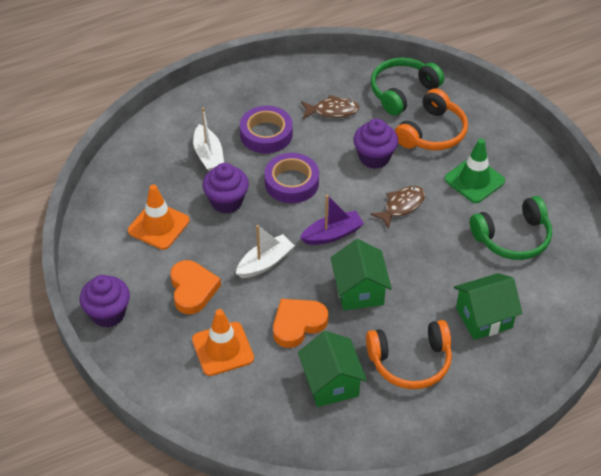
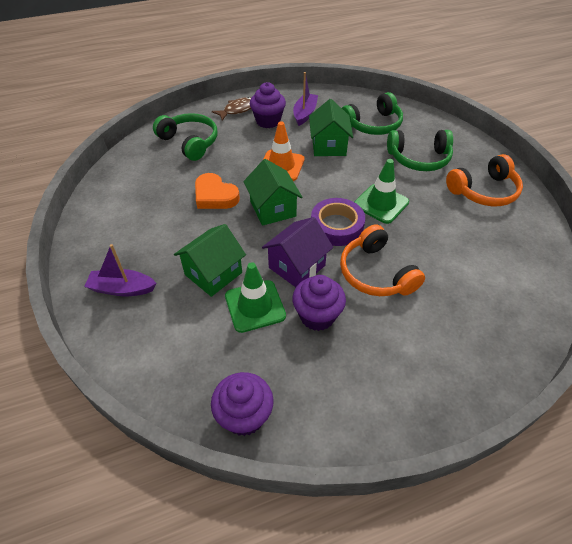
brown fish: 2 -> 1
green headphones: 2 -> 3
green traffic cone: 1 -> 2
orange heart: 2 -> 1
orange traffic cone: 2 -> 1
purple boat: 1 -> 2
purple house: 0 -> 1
purple tape: 2 -> 1
white boat: 2 -> 0

